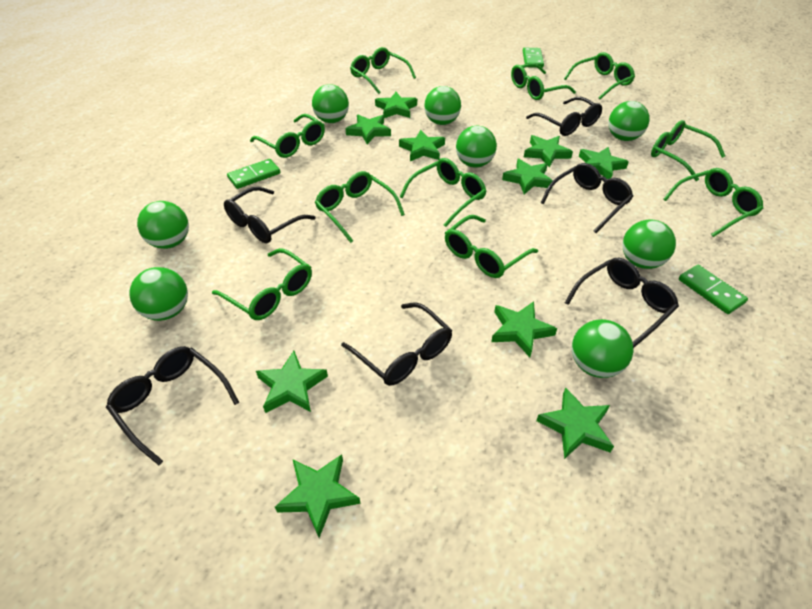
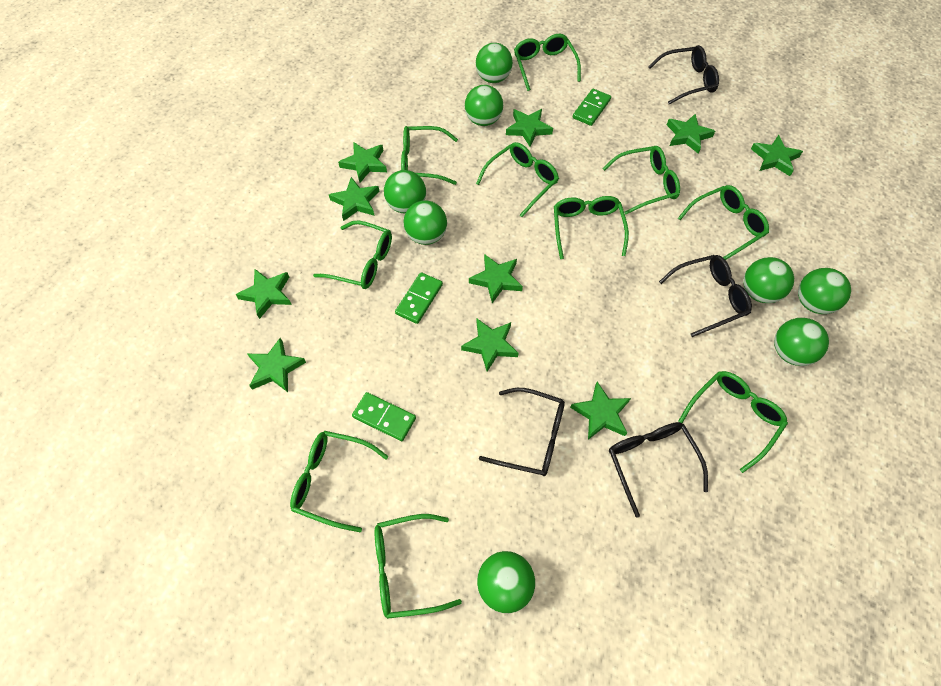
black glasses: 6 -> 4

